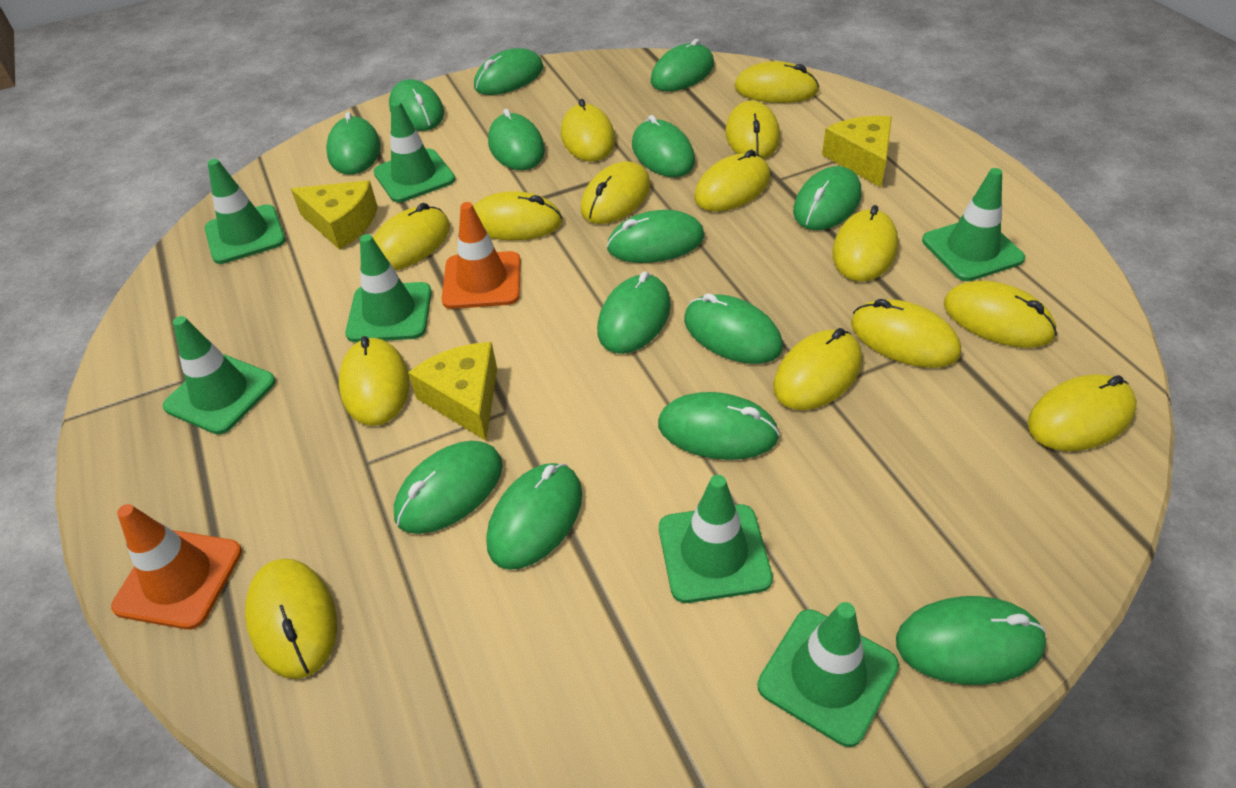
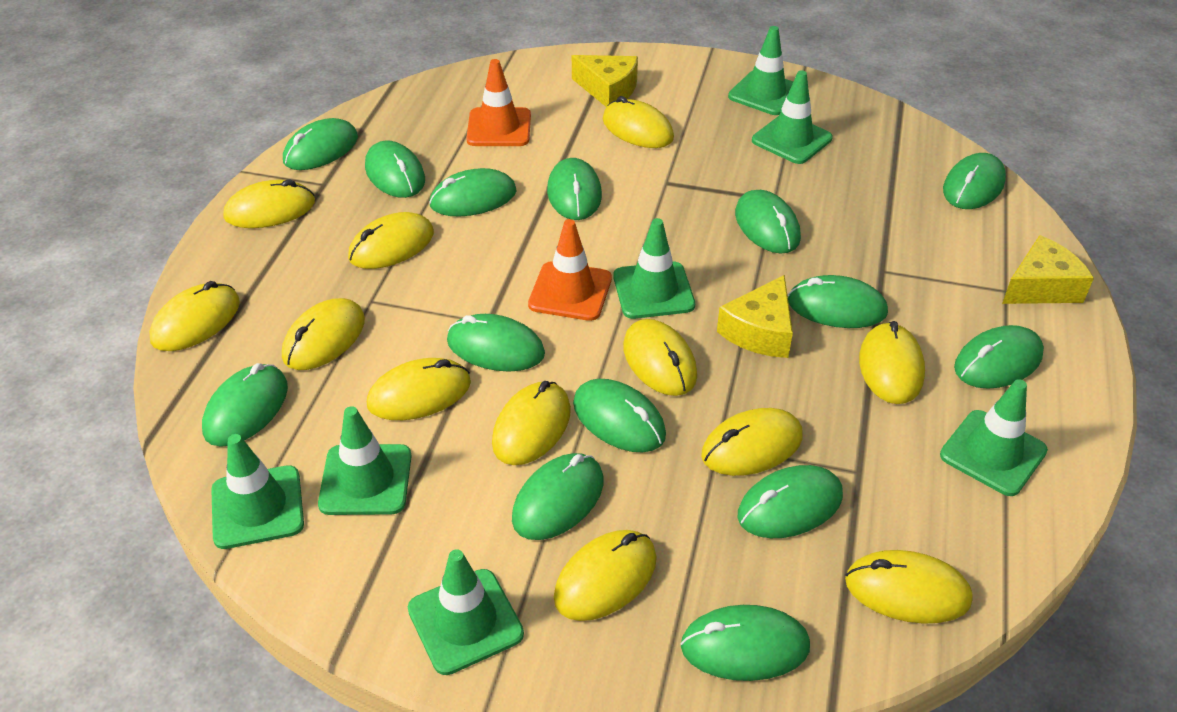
yellow mouse: 14 -> 12

